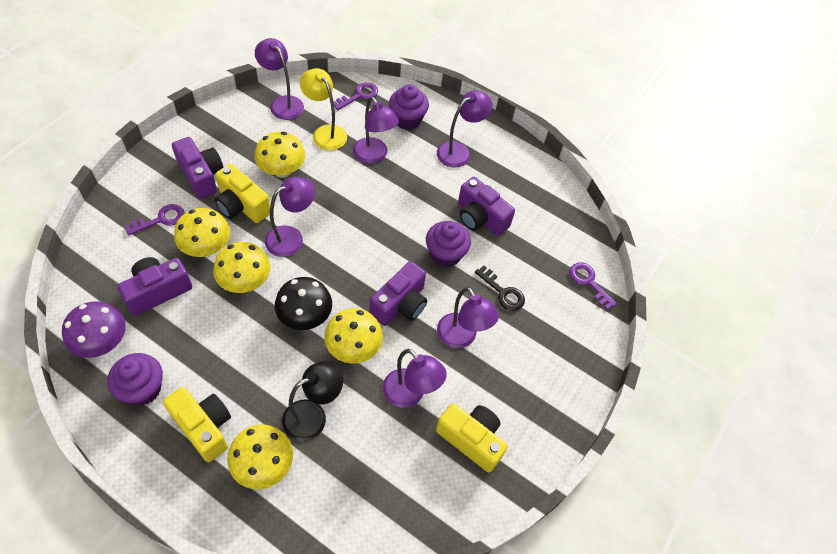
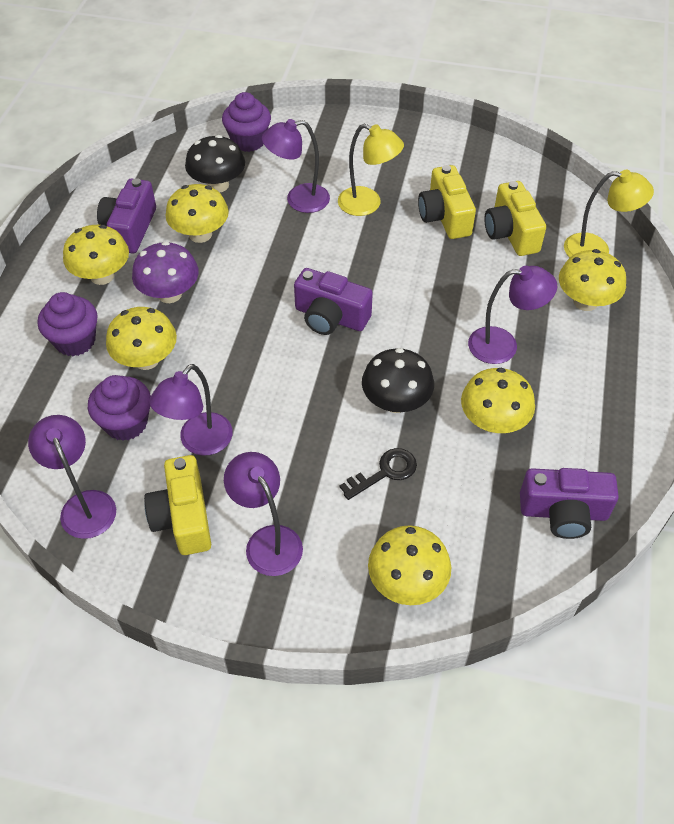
black lamp: 1 -> 0
black mushroom: 1 -> 2
purple camera: 4 -> 3
purple key: 3 -> 0
purple lamp: 6 -> 5
yellow lamp: 1 -> 2
yellow mushroom: 5 -> 6

